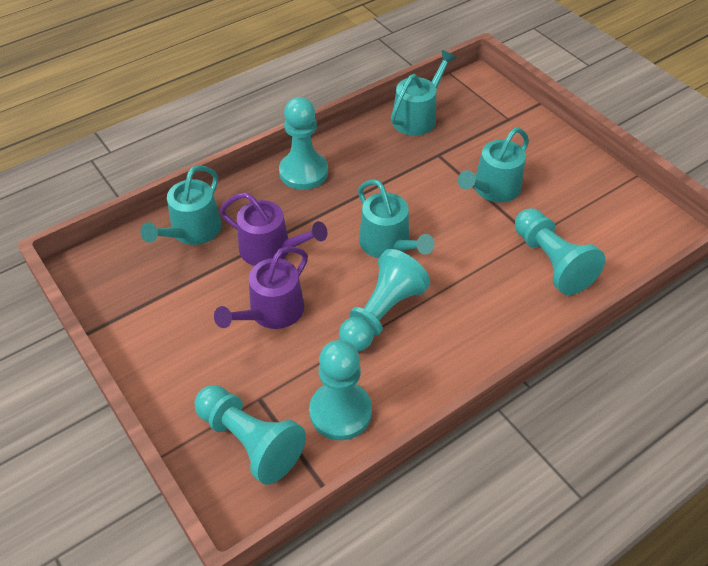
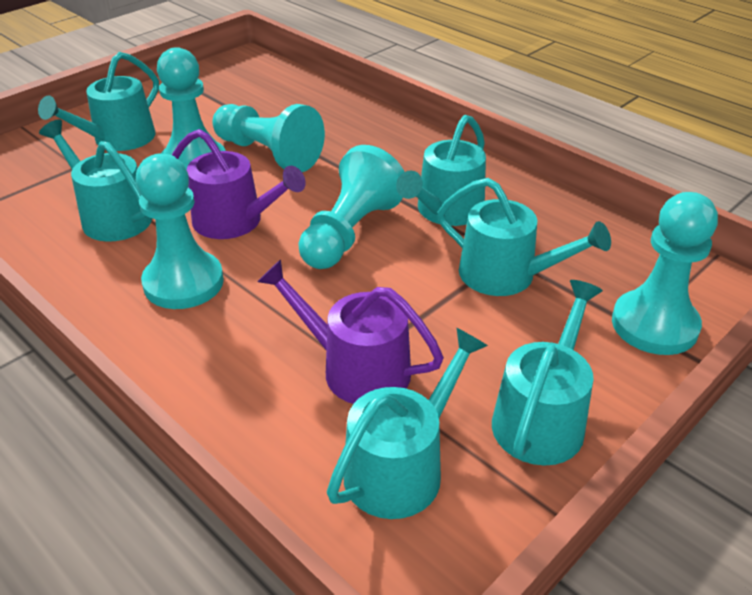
turquoise watering can: 4 -> 6

